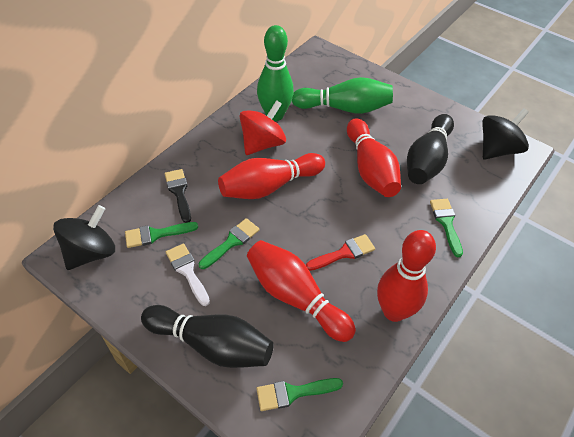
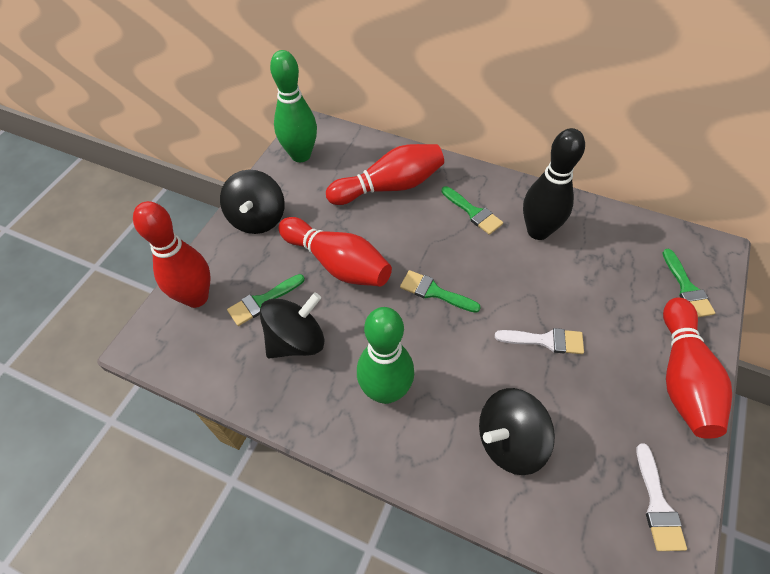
black bowling pin: 2 -> 1
black brush: 1 -> 0
black spinning top: 2 -> 3
red brush: 1 -> 0
red spinning top: 1 -> 0
white brush: 1 -> 2

